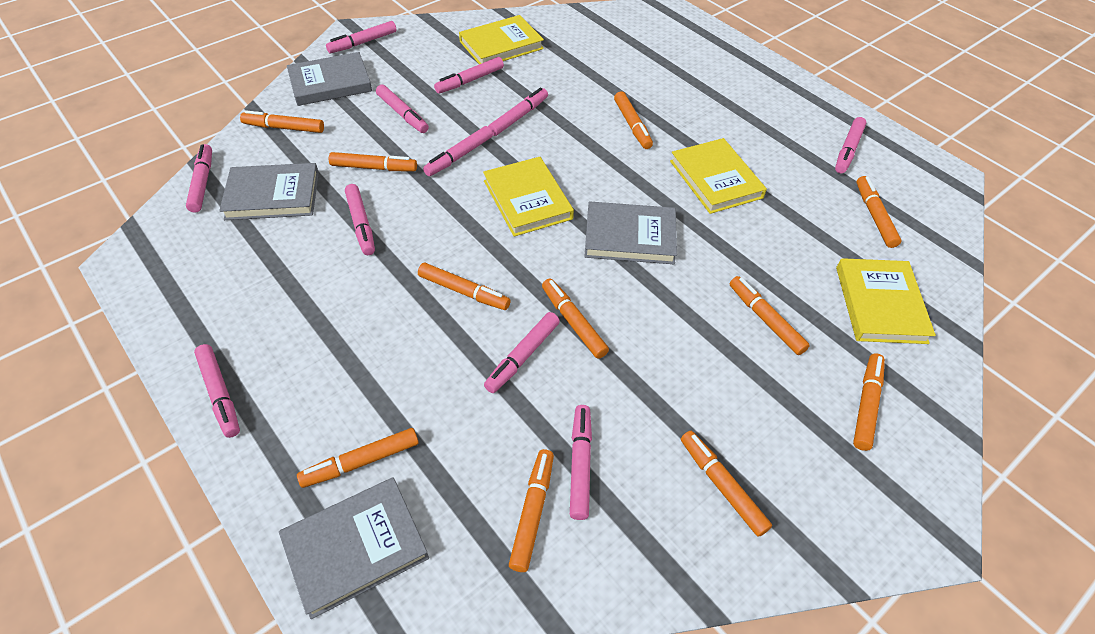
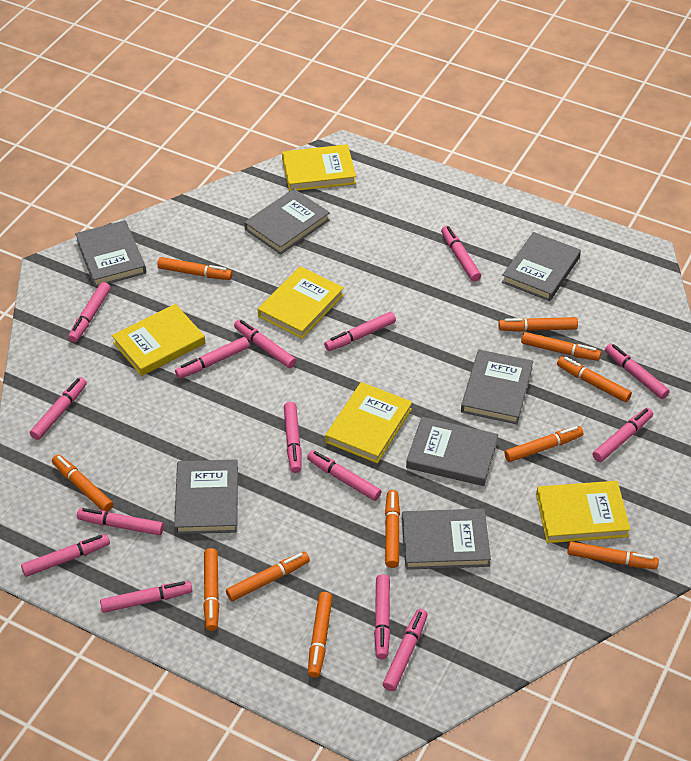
grey book: 4 -> 7
pink marker: 11 -> 15
yellow book: 4 -> 5

